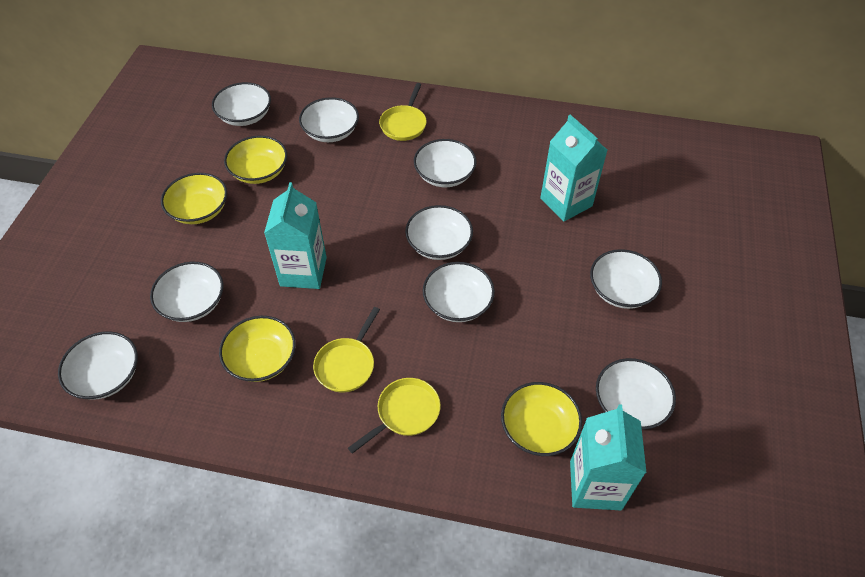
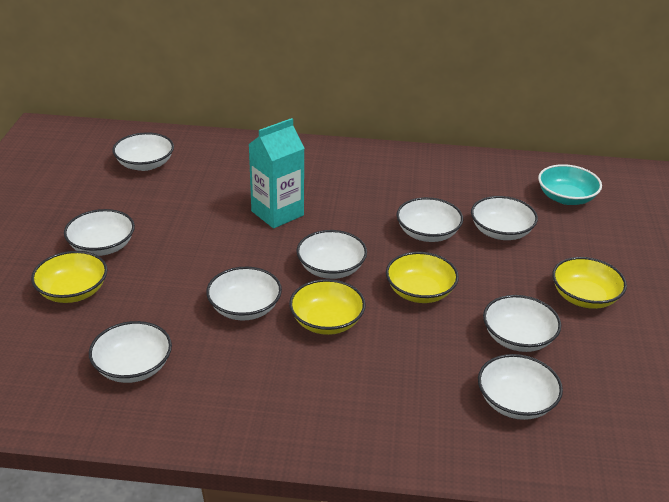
turquoise bowl: 0 -> 1
turquoise carton: 3 -> 1
yellow pan: 3 -> 0

